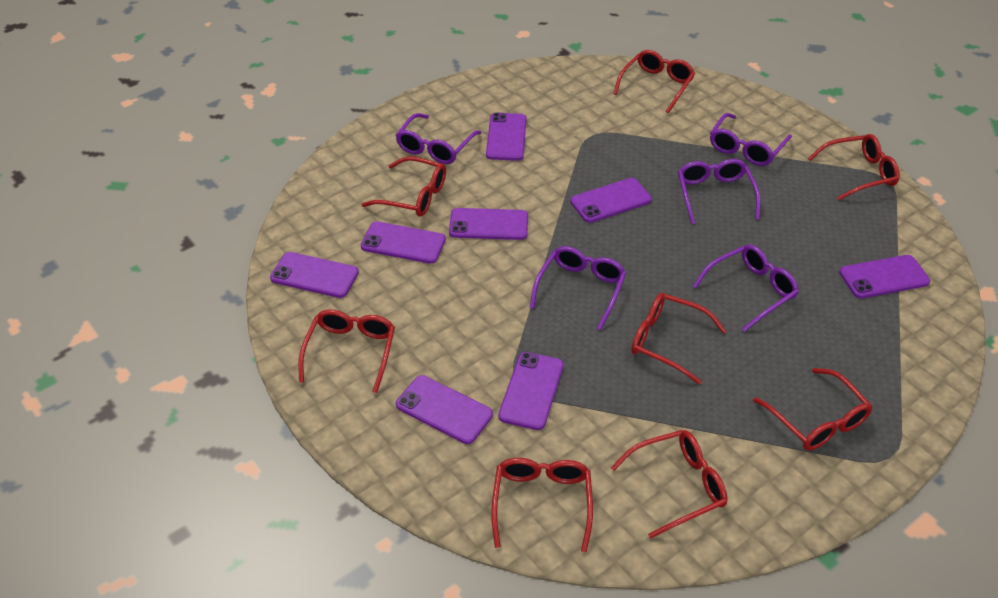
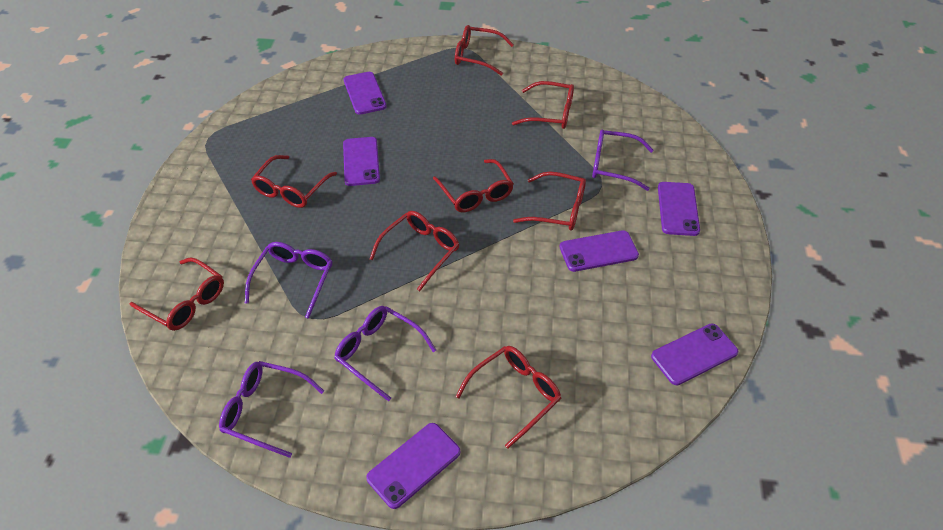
purple glasses: 5 -> 4
purple phone: 8 -> 6

